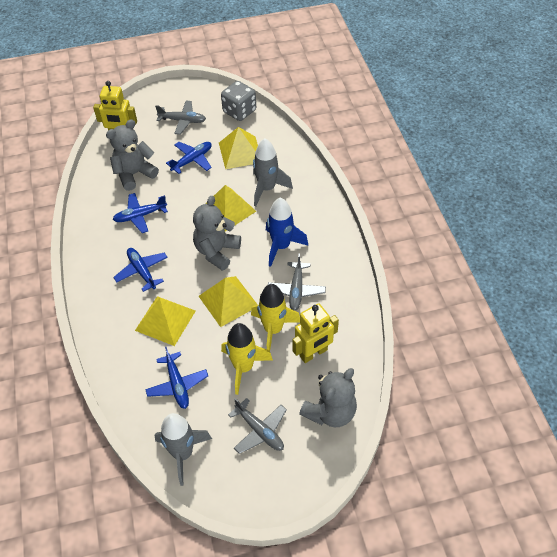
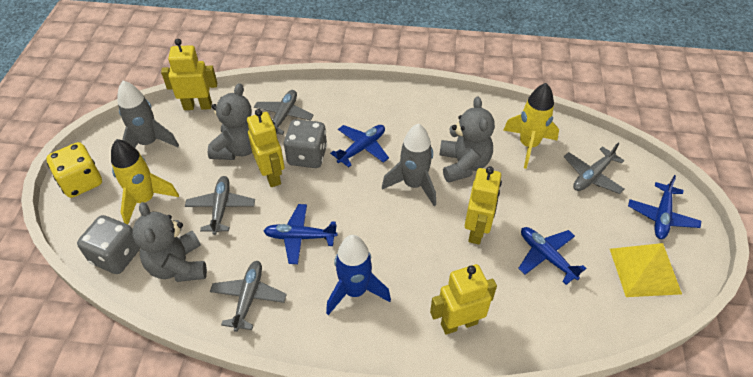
grey dice: 1 -> 2
grey plane: 3 -> 4
yellow dice: 0 -> 1
yellow pyramid: 4 -> 1
yellow robot: 2 -> 4

